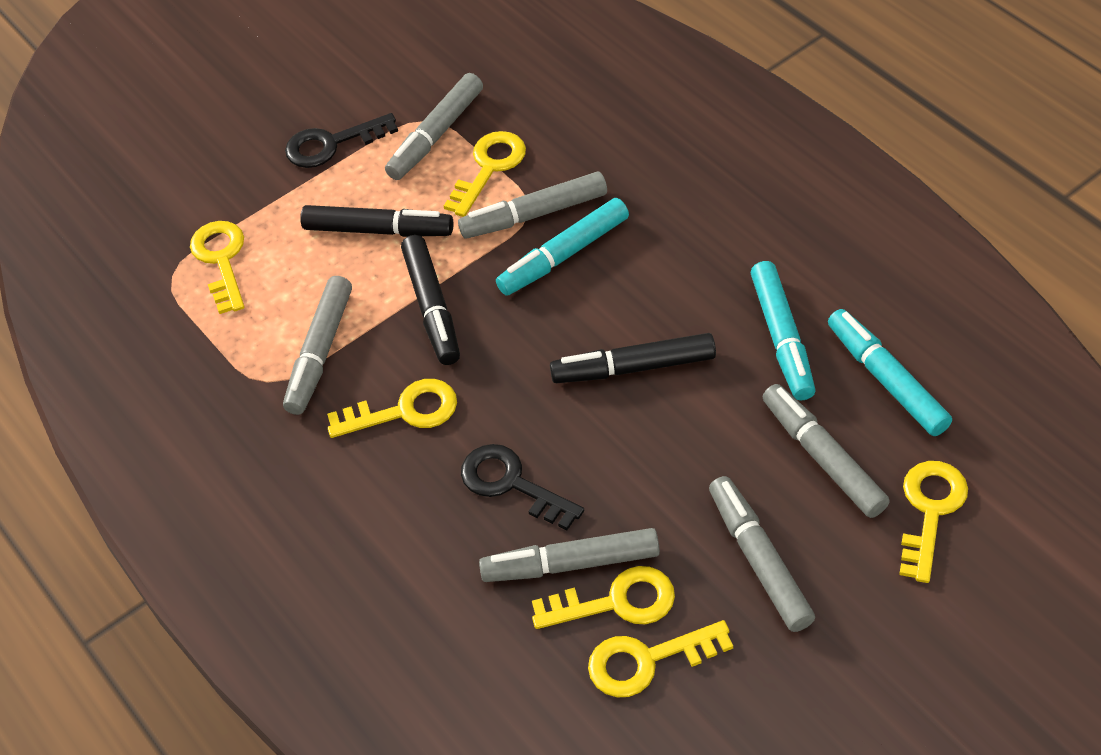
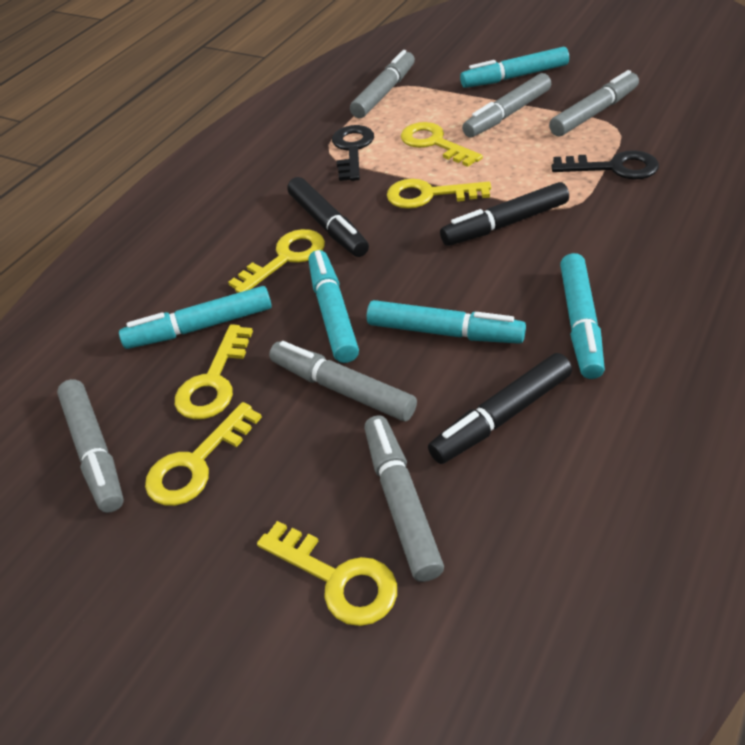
turquoise marker: 3 -> 5

